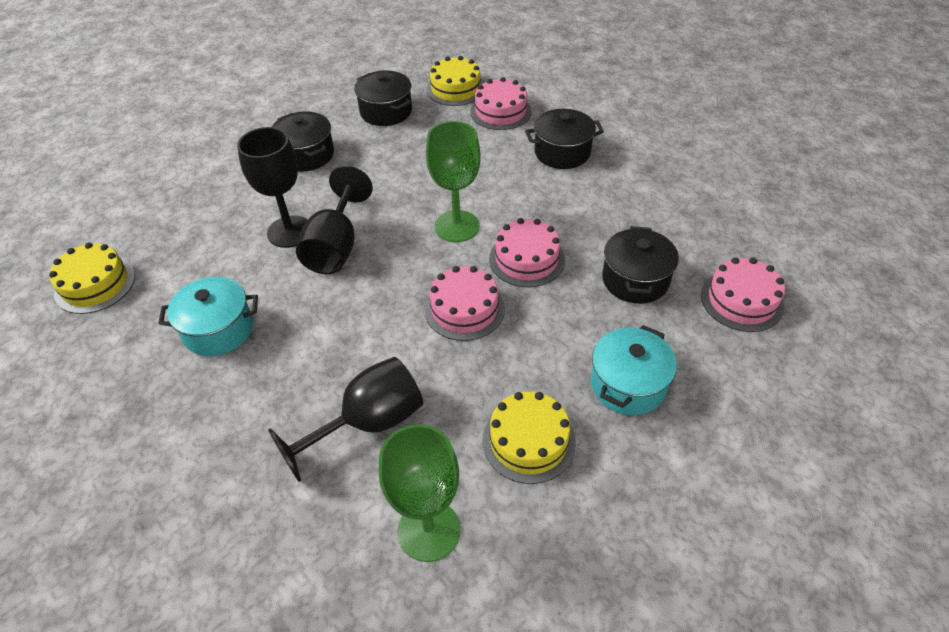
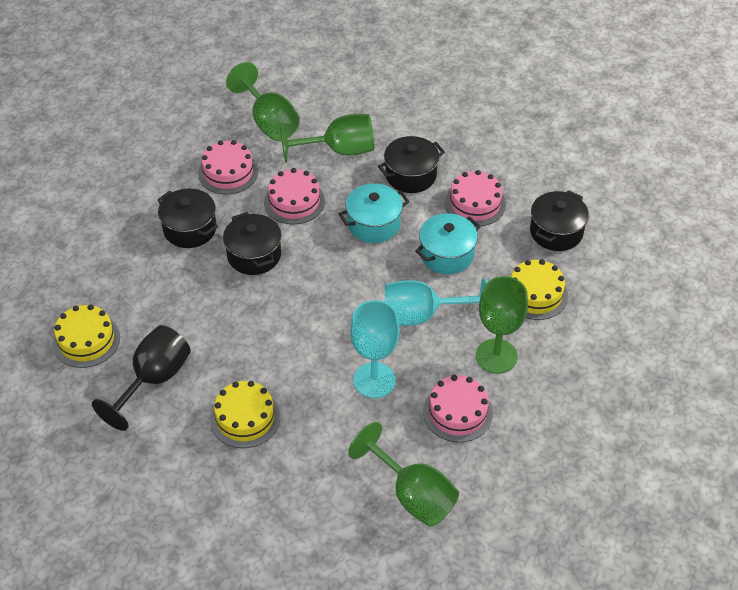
black goblet: 3 -> 1
green goblet: 2 -> 4
turquoise goblet: 0 -> 2

